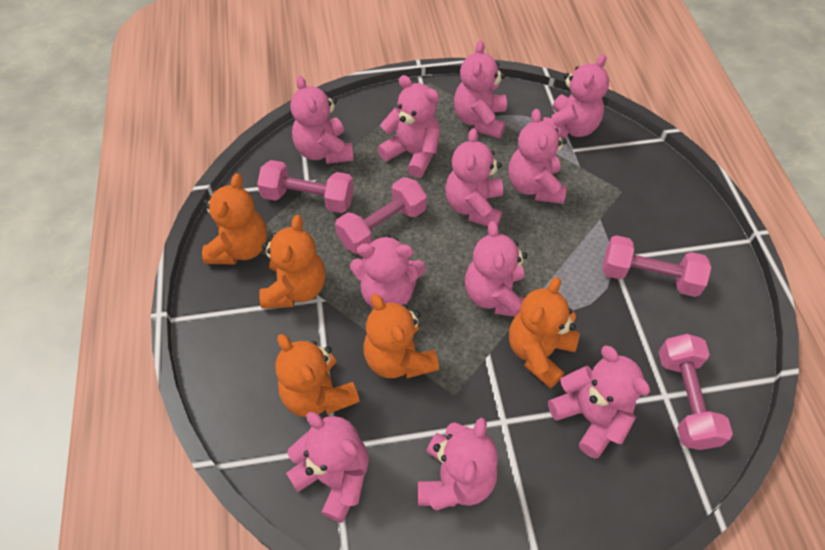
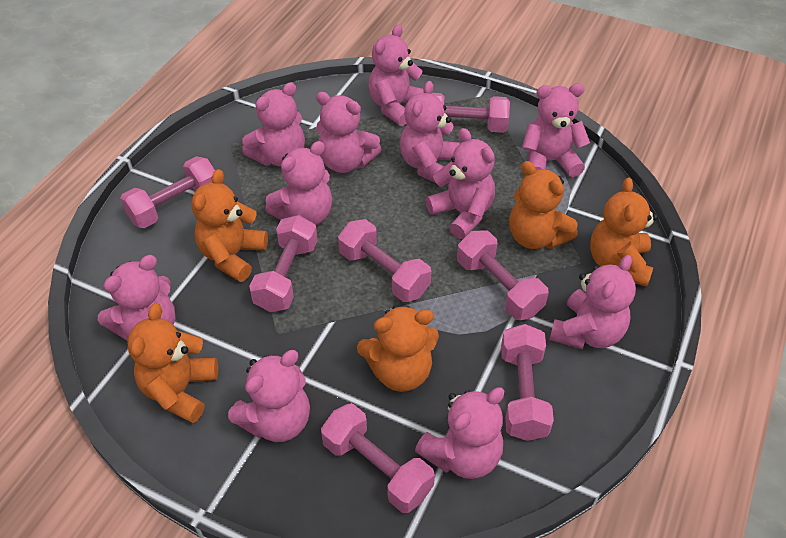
pink dumbbell: 4 -> 7

